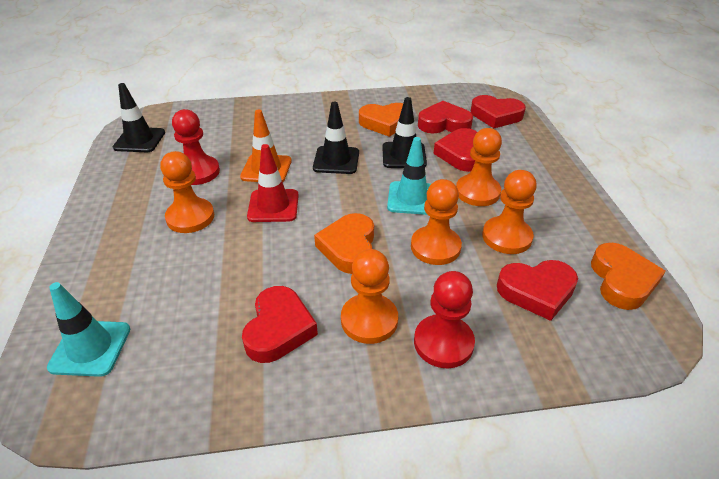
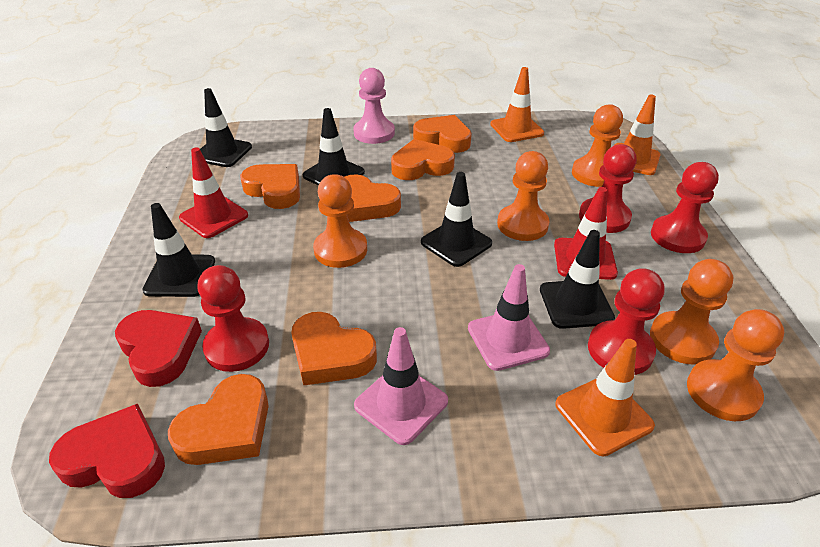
black traffic cone: 3 -> 5
orange heart: 3 -> 6
orange traffic cone: 1 -> 3
pink pawn: 0 -> 1
pink traffic cone: 0 -> 2
red heart: 5 -> 2
red pawn: 2 -> 4
red traffic cone: 1 -> 2
turquoise traffic cone: 2 -> 0

